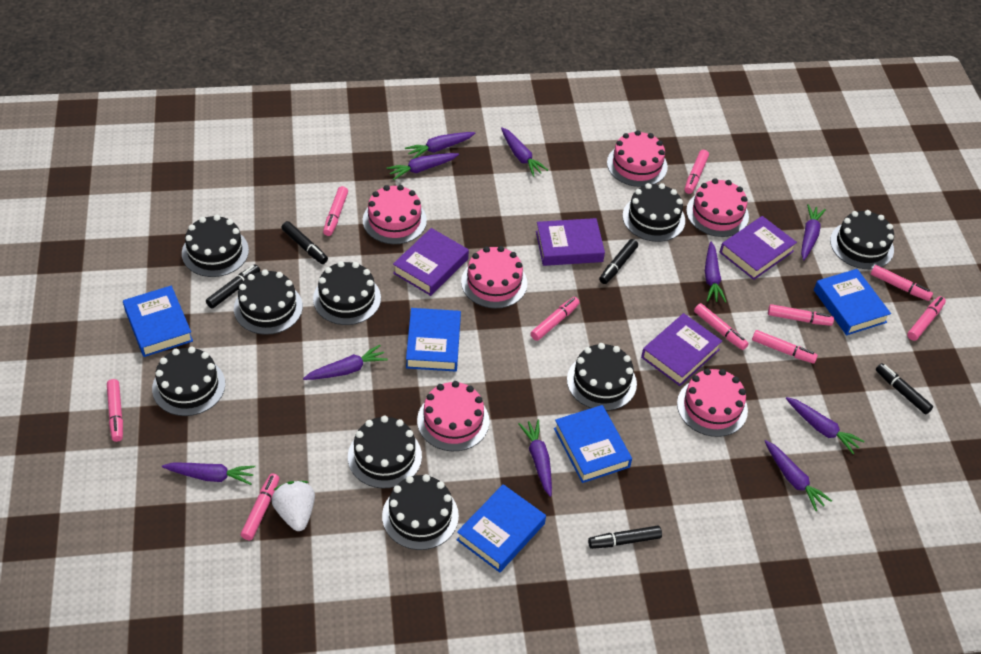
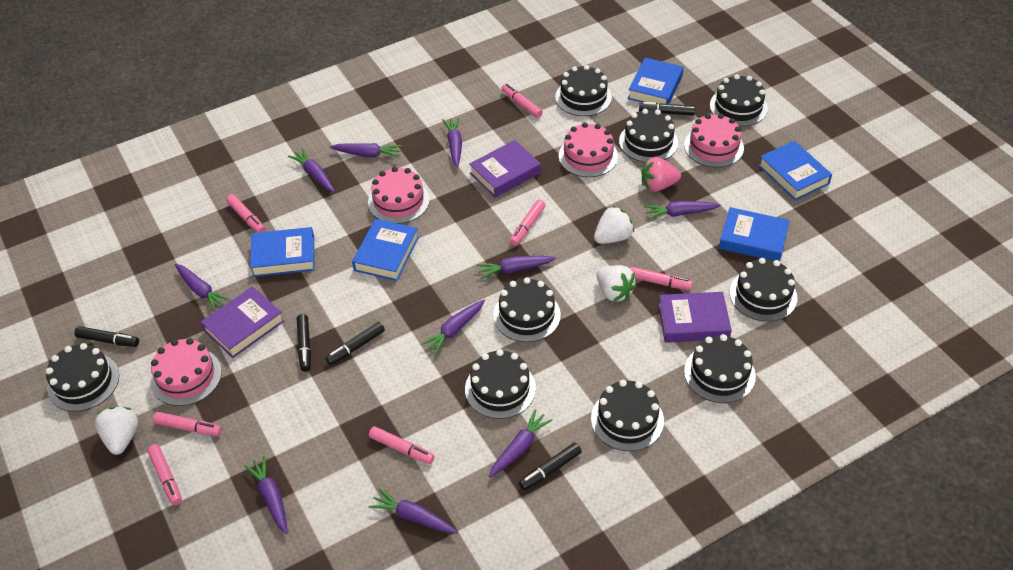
pink cake: 6 -> 4
pink marker: 10 -> 7
pink strawberry: 0 -> 1
purple book: 4 -> 3
white strawberry: 1 -> 3

